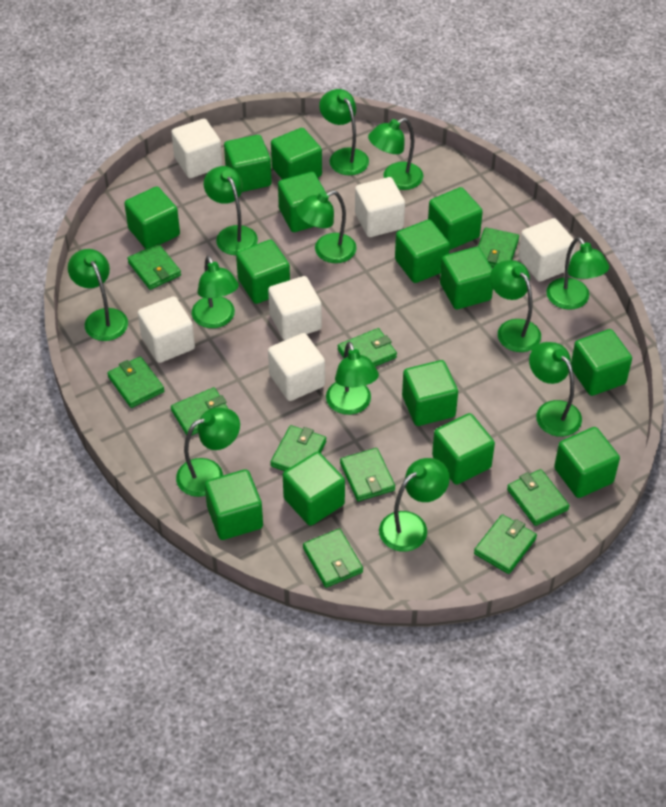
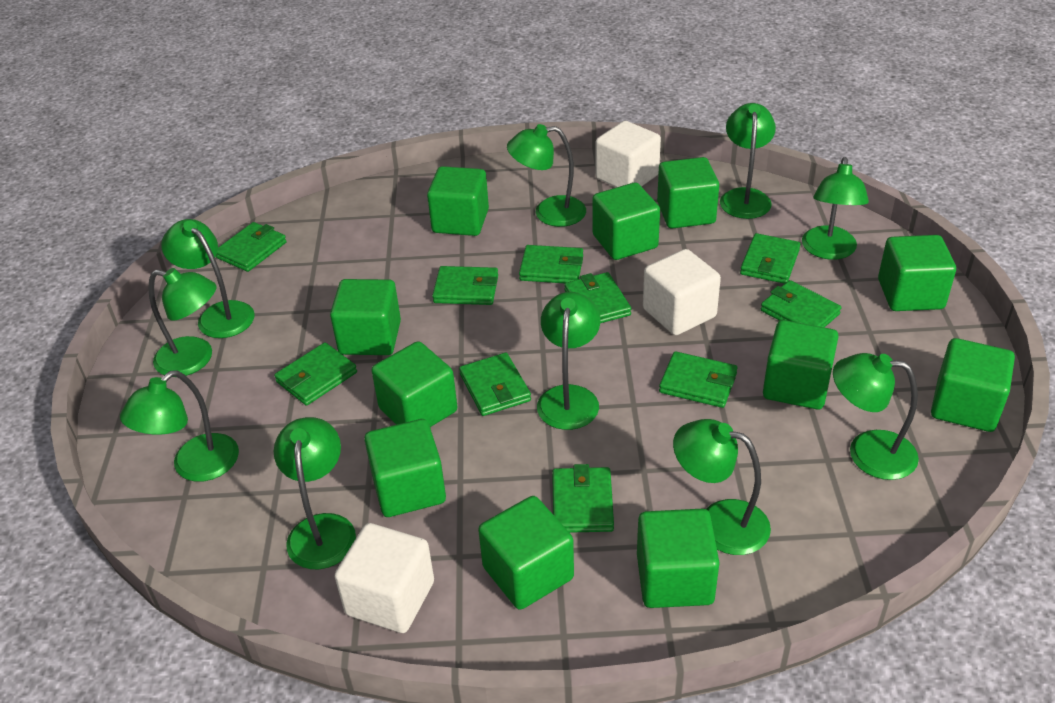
green cube: 14 -> 11
green lamp: 12 -> 10
white cube: 6 -> 3

